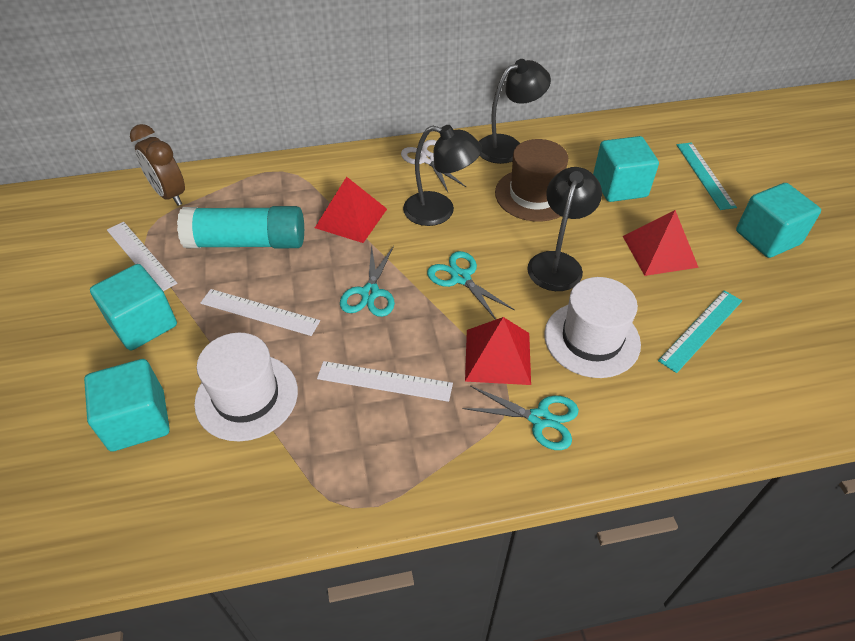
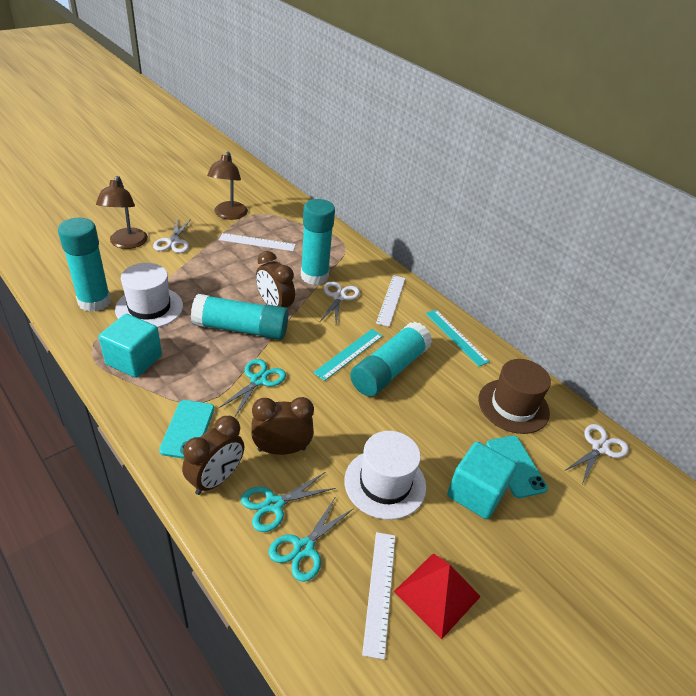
black lamp: 3 -> 0
brown clock: 1 -> 3
brown lamp: 0 -> 2
red pyramid: 3 -> 1
turquoise cube: 4 -> 2
turquoise glue stick: 1 -> 4
turquoise phone: 0 -> 2
white scissors: 1 -> 3

